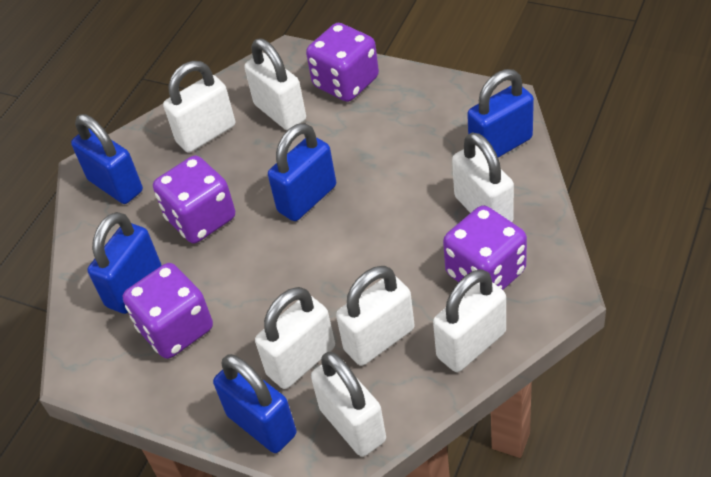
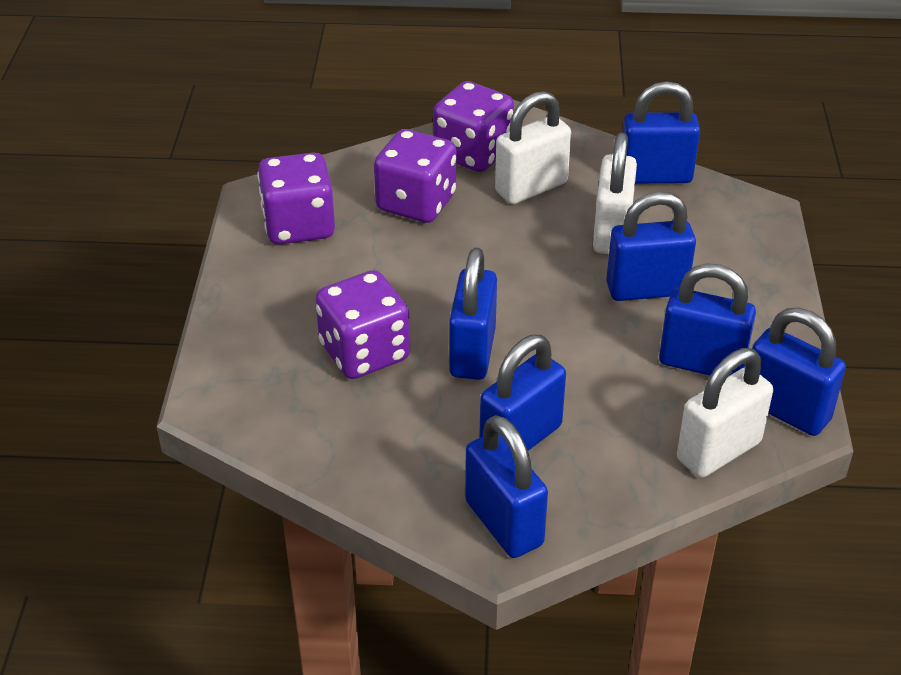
blue padlock: 5 -> 7
white padlock: 7 -> 3

